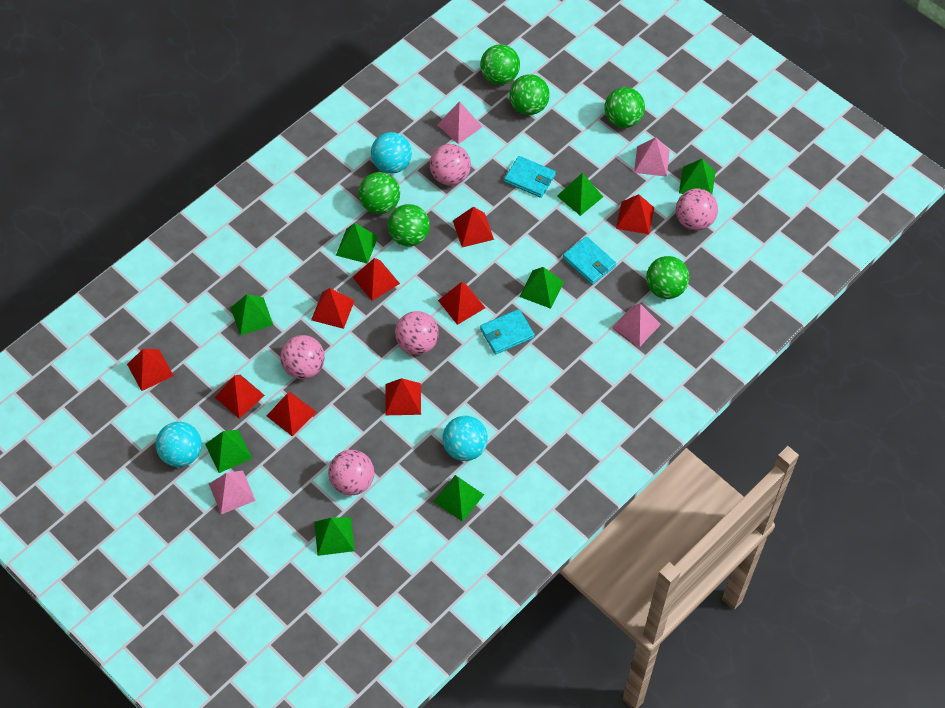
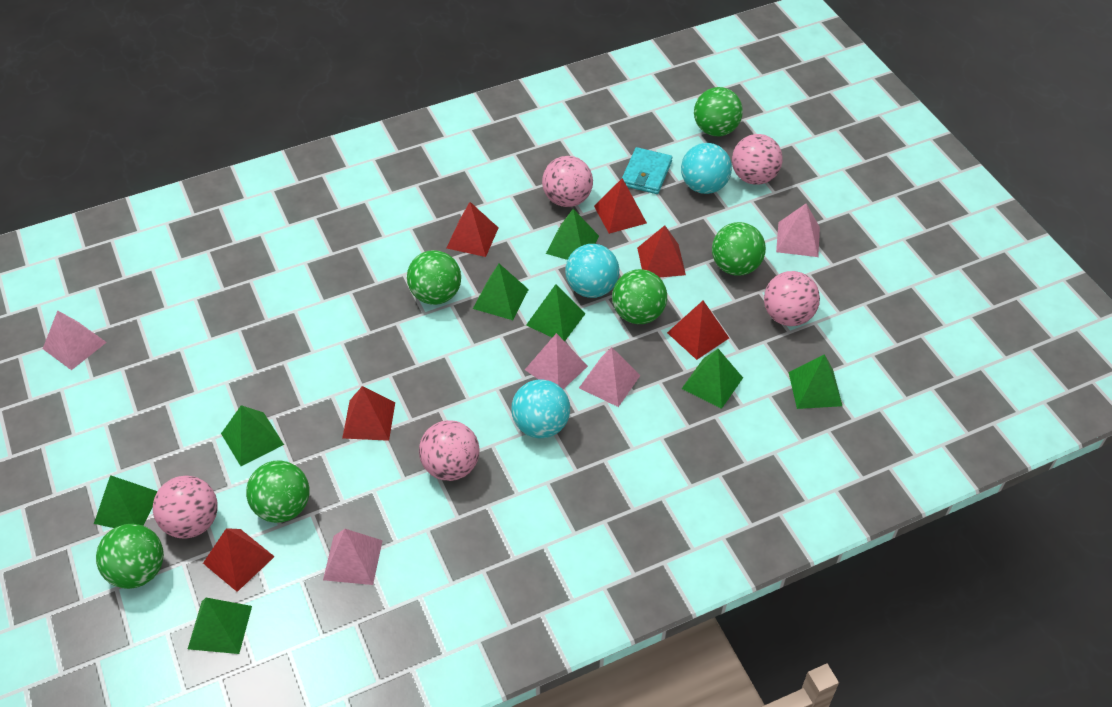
pink pyramid: 4 -> 5
red pyramid: 9 -> 6
turquoise wallet: 3 -> 1

